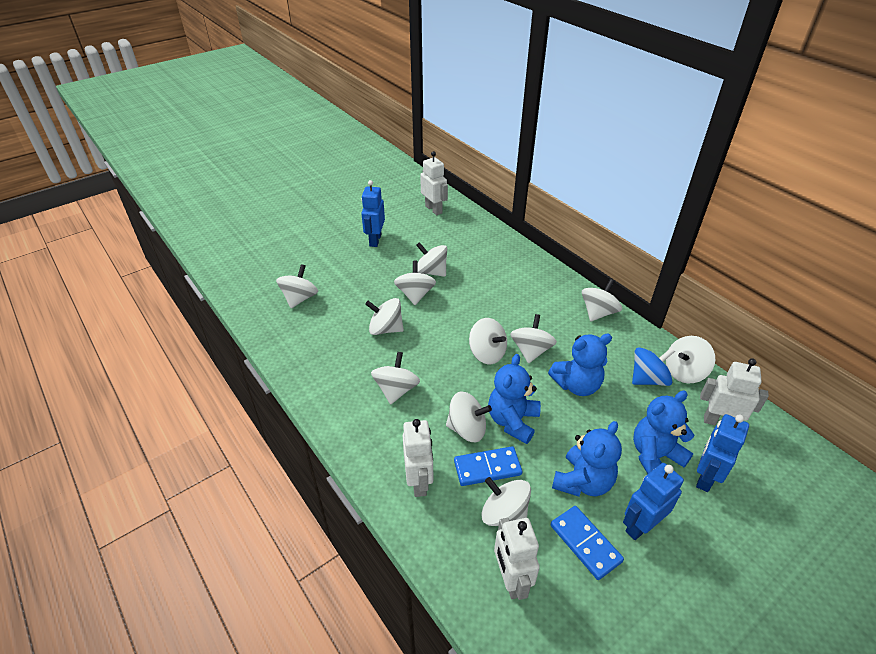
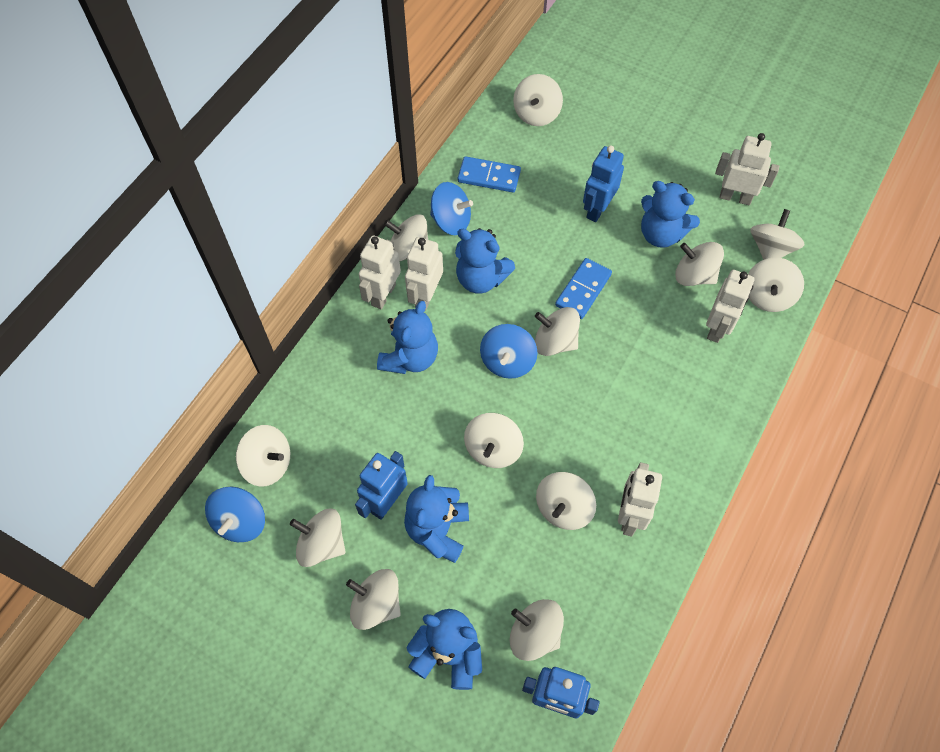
blue spinning top: 1 -> 3
blue teddy bear: 4 -> 5
white robot: 4 -> 5
white spinning top: 11 -> 12

